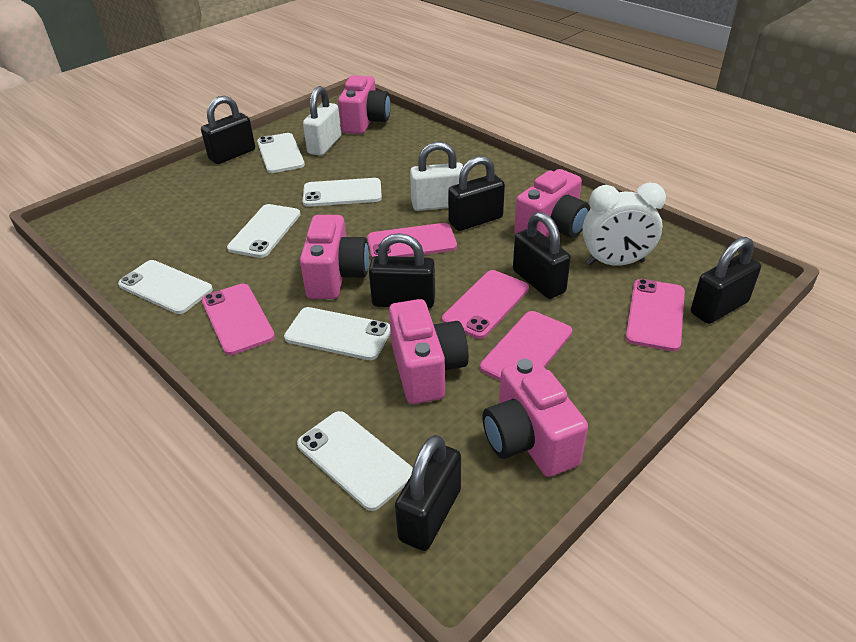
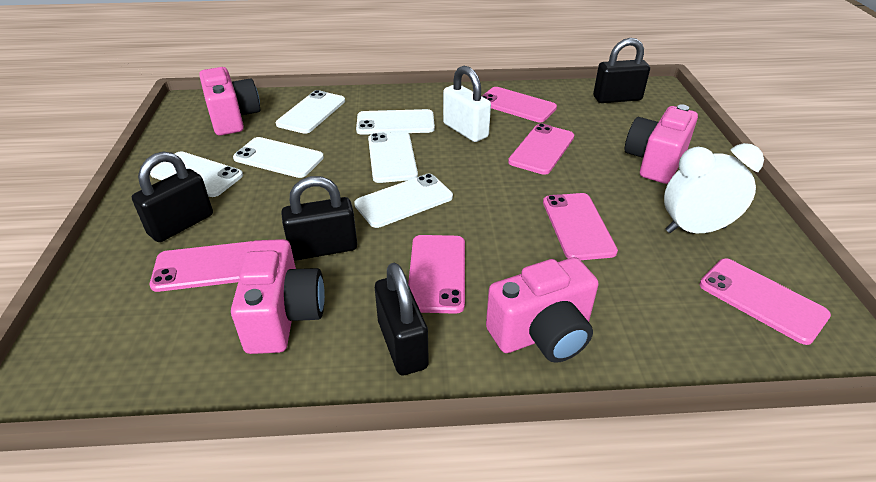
black padlock: 6 -> 4
pink camera: 5 -> 4
pink phone: 5 -> 6
white padlock: 2 -> 1

